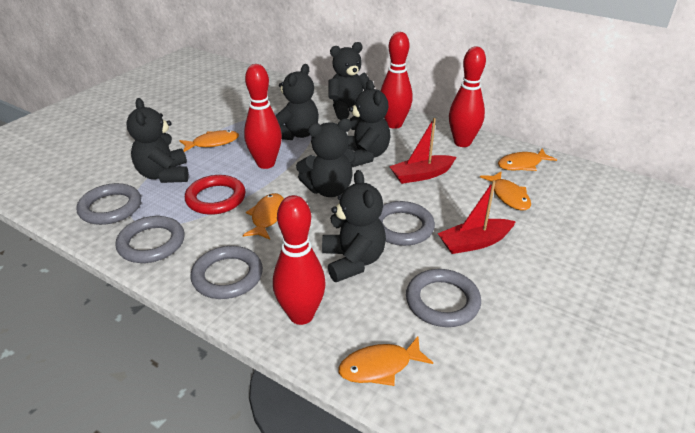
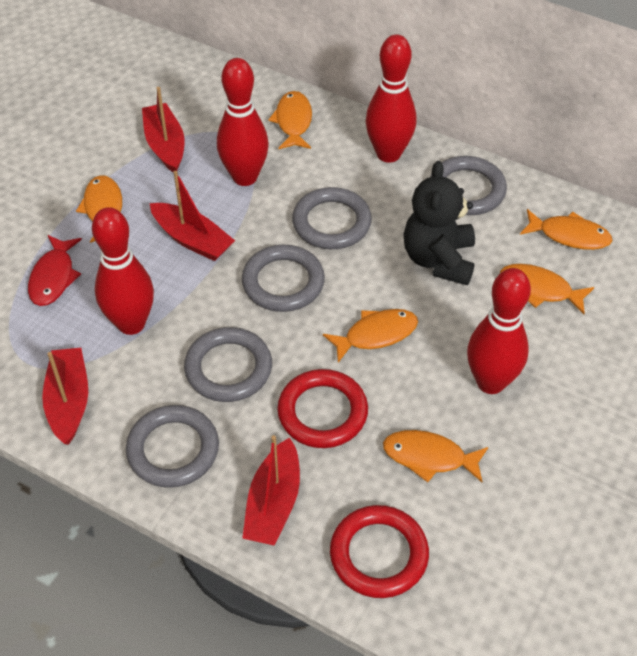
black teddy bear: 6 -> 1
orange fish: 5 -> 6
red boat: 2 -> 4
red fish: 0 -> 1
red ring: 1 -> 2

